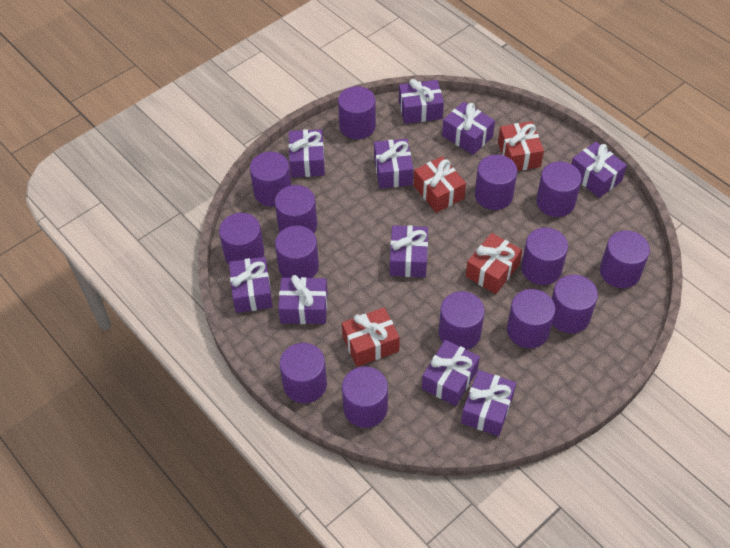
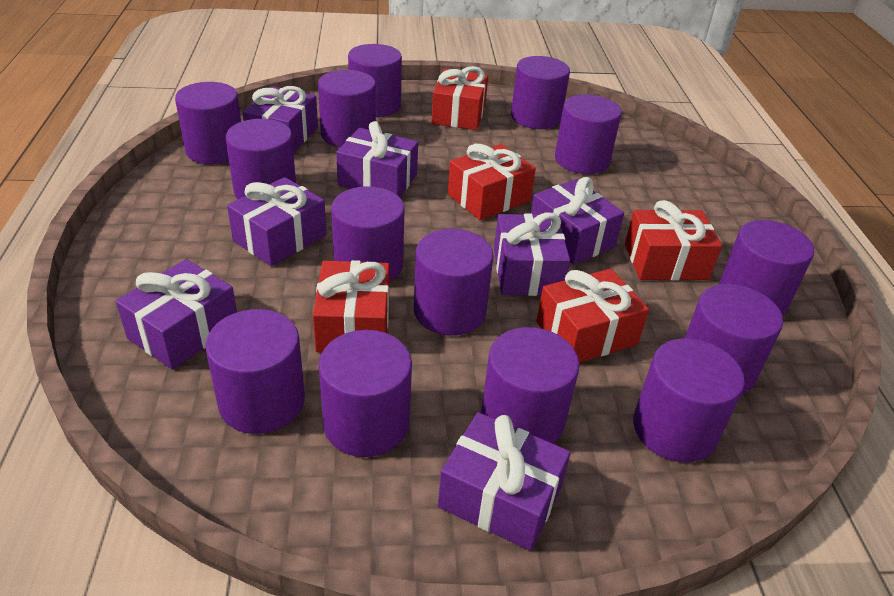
purple gift: 10 -> 7
red gift: 4 -> 5

